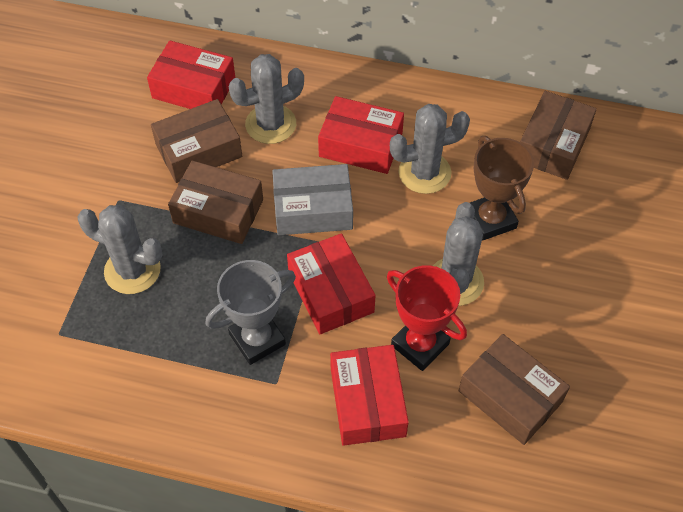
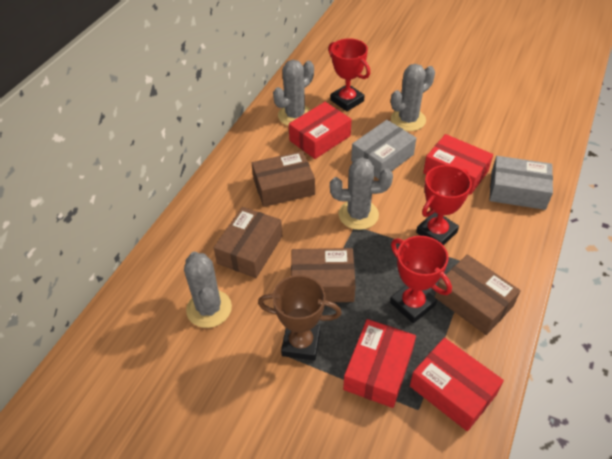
grey box: 1 -> 2
grey trophy: 1 -> 0
red trophy: 1 -> 3

